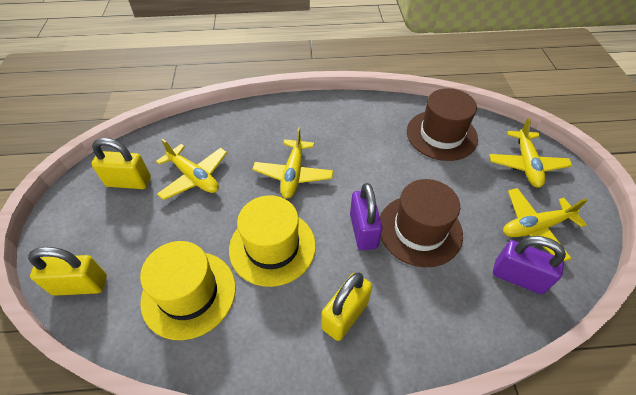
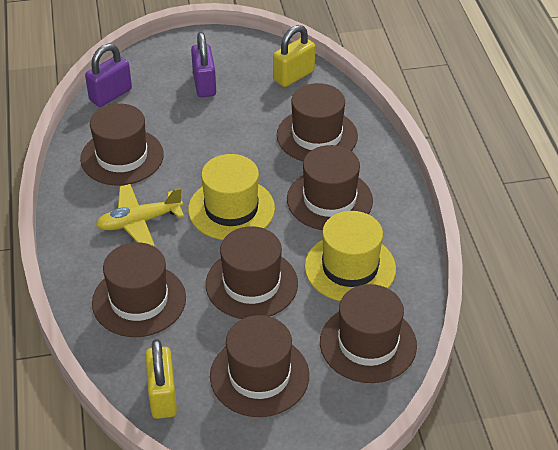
brown hat: 2 -> 7
yellow padlock: 3 -> 2
yellow plane: 4 -> 1

